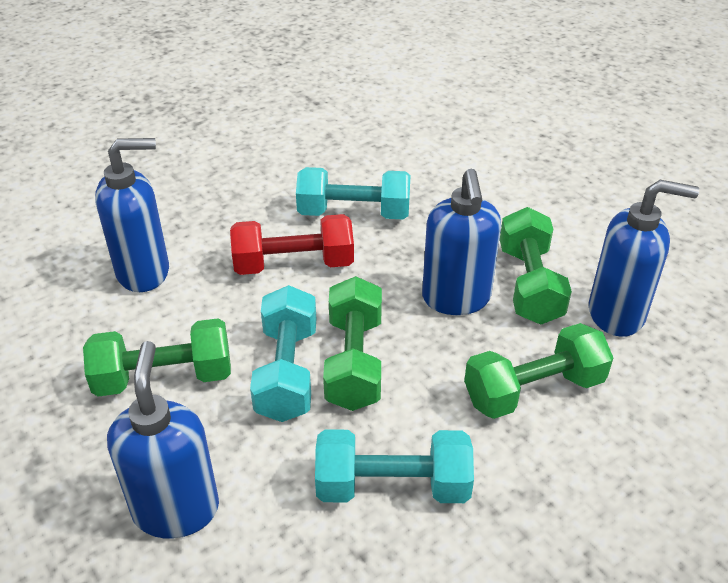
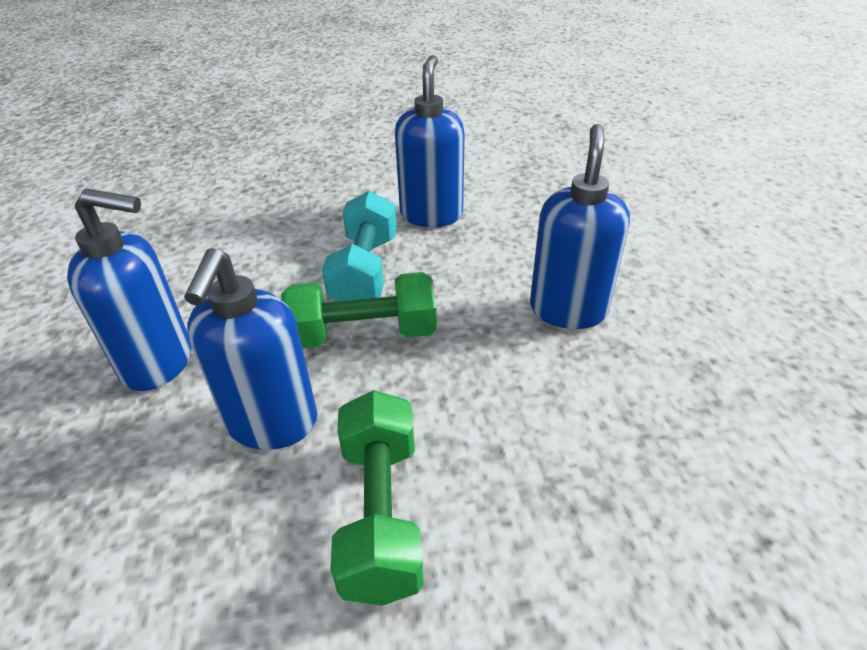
green dumbbell: 4 -> 2
red dumbbell: 1 -> 0
turquoise dumbbell: 3 -> 1

